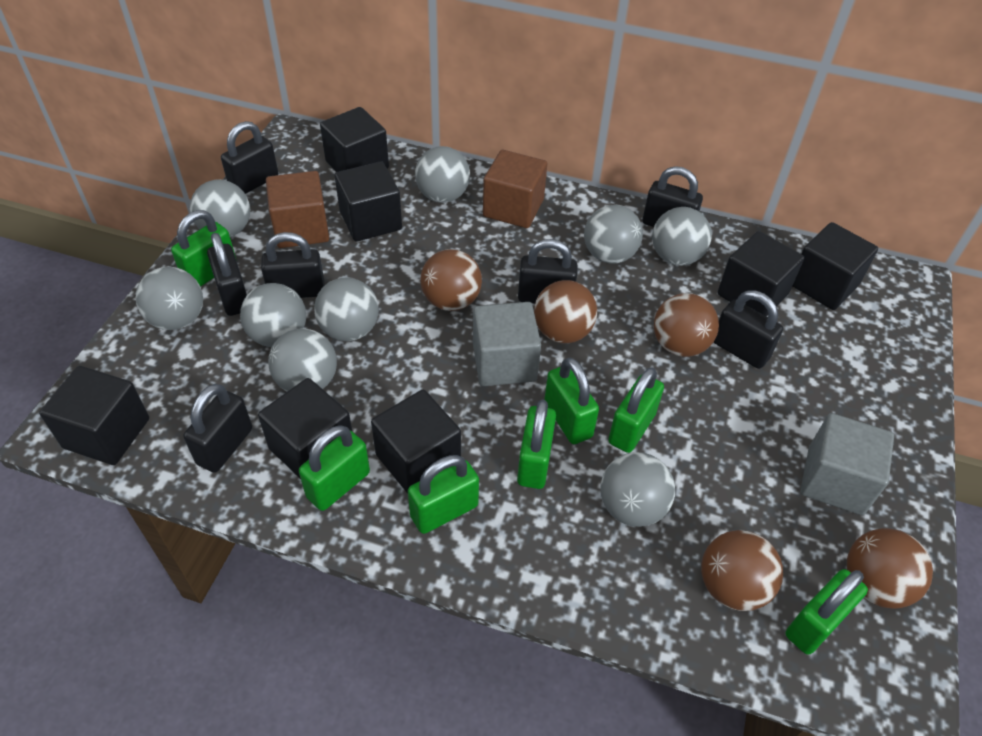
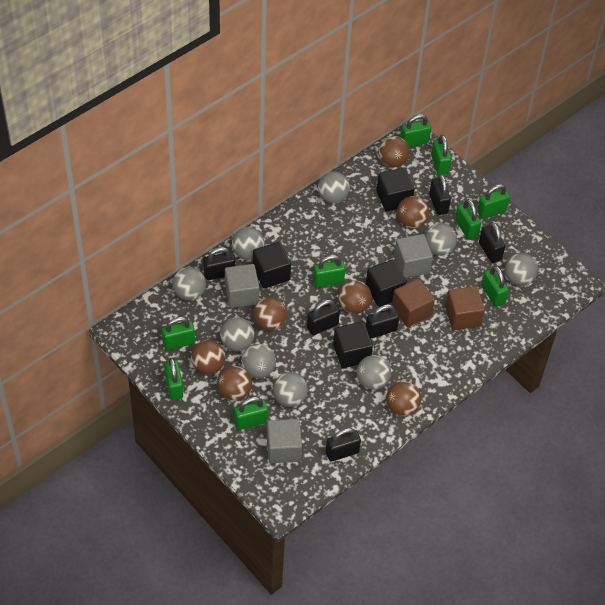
black cube: 7 -> 4
black padlock: 7 -> 6
brown ball: 5 -> 7
green padlock: 7 -> 9
grey cube: 2 -> 3

